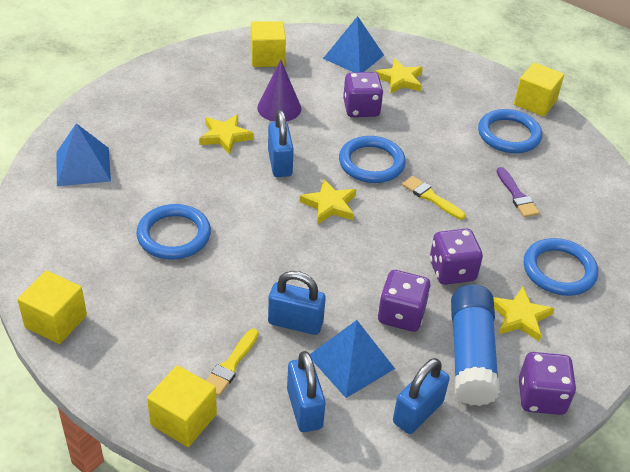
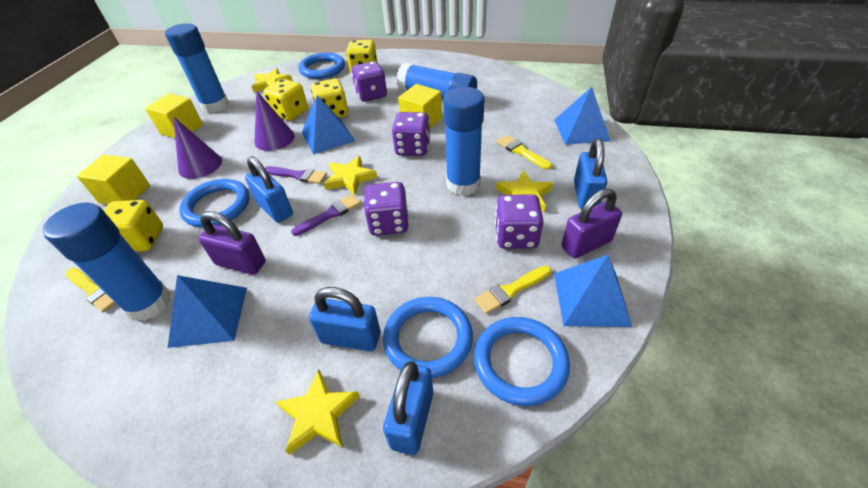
blue glue stick: 1 -> 4
blue pyramid: 3 -> 4
purple brush: 1 -> 2
purple cone: 1 -> 2
purple padlock: 0 -> 2
yellow brush: 2 -> 3
yellow cube: 4 -> 3
yellow dice: 0 -> 4

